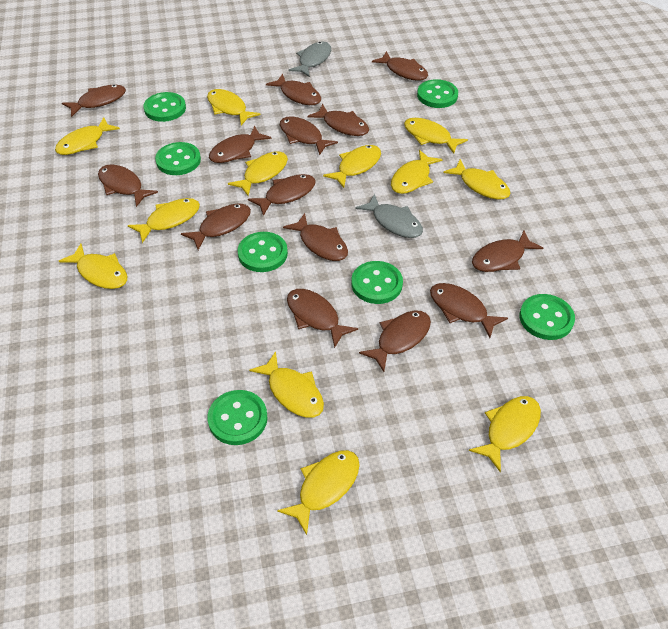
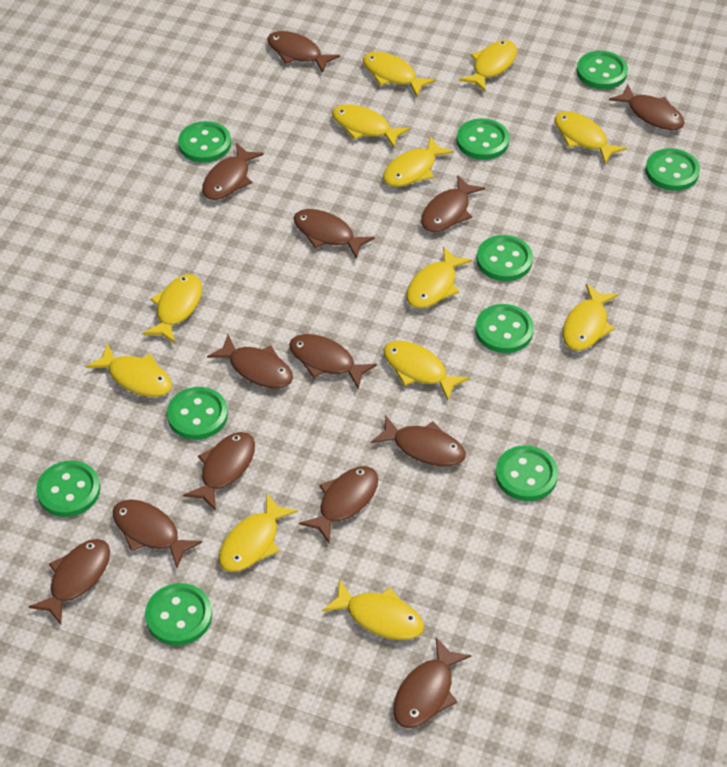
brown fish: 14 -> 13
green button: 7 -> 10
grey fish: 2 -> 0

